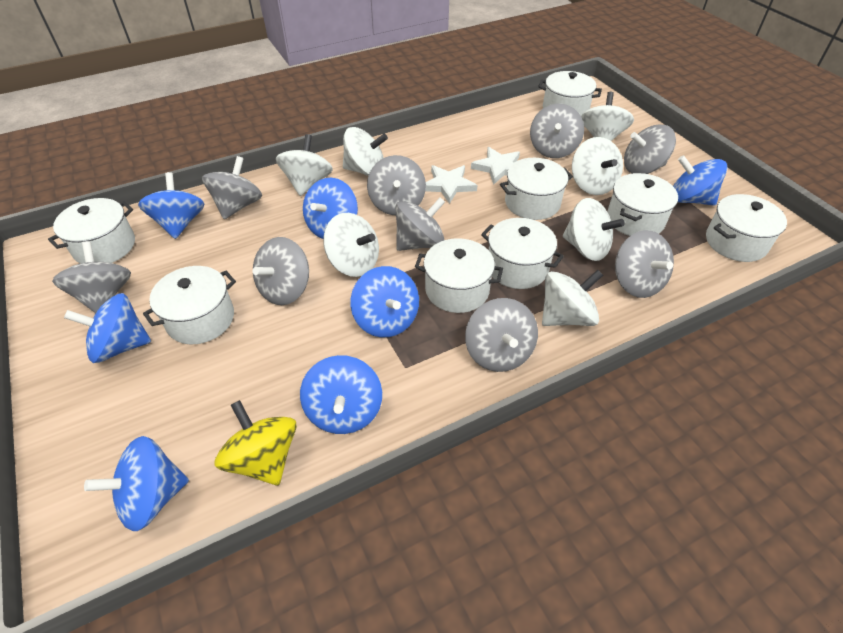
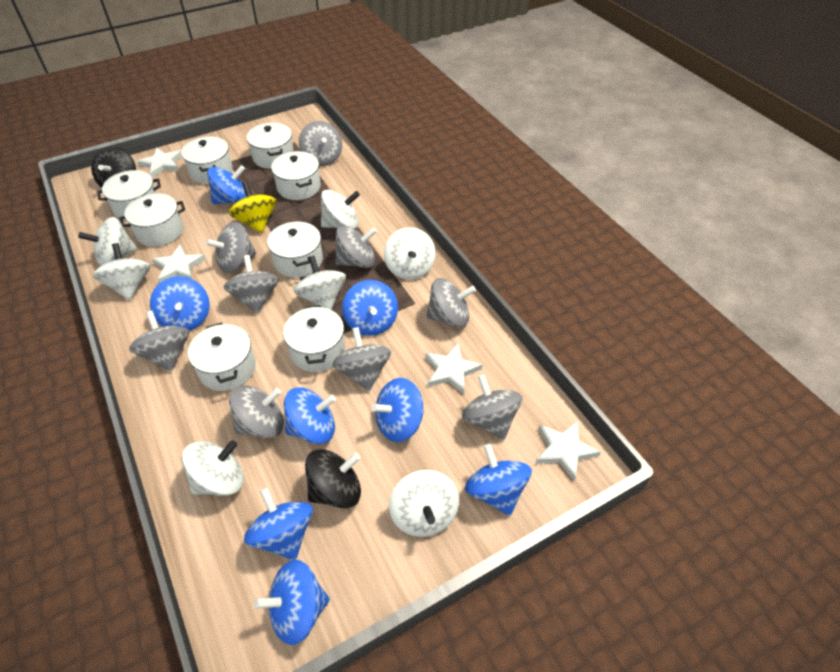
black spinning top: 0 -> 2
blue spinning top: 7 -> 8
white star: 2 -> 4

